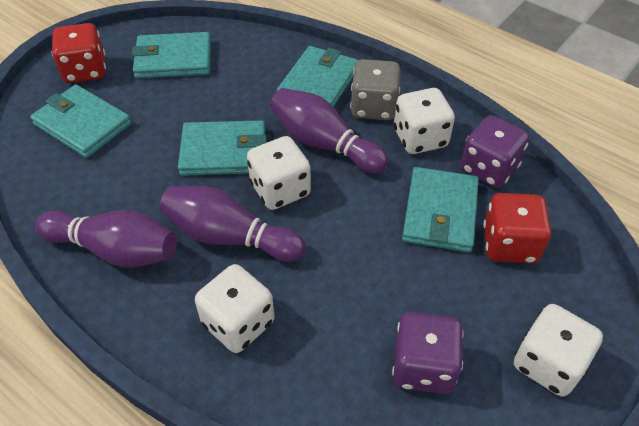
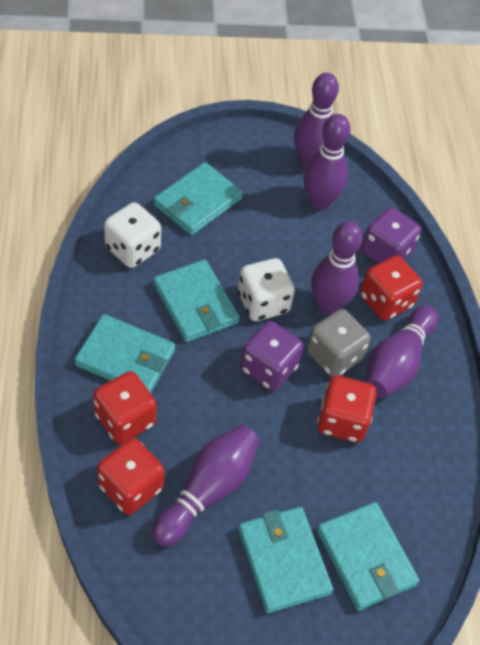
purple bowling pin: 3 -> 5
red dice: 2 -> 4
white dice: 4 -> 2

